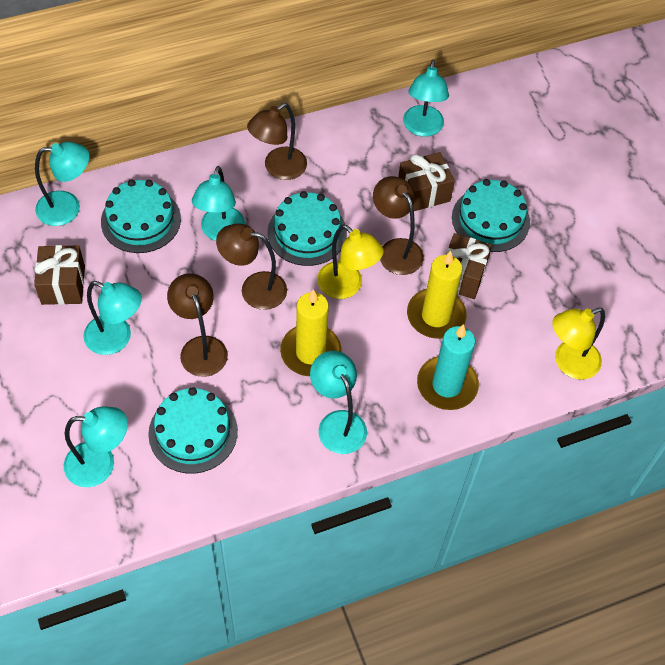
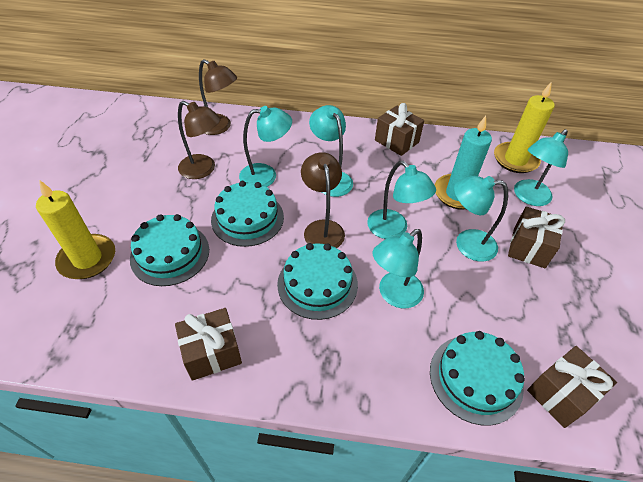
brown gift: 3 -> 4
brown lamp: 4 -> 3
yellow lamp: 2 -> 0

